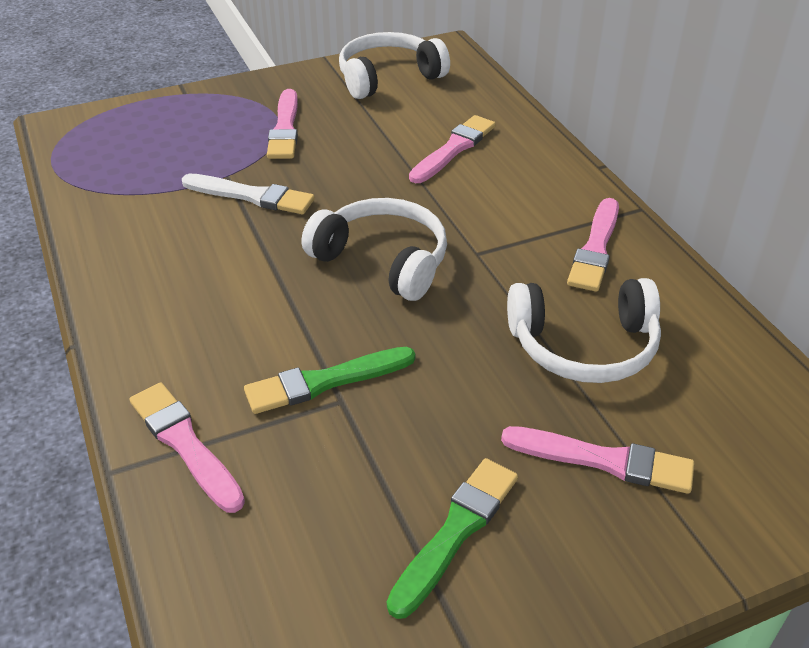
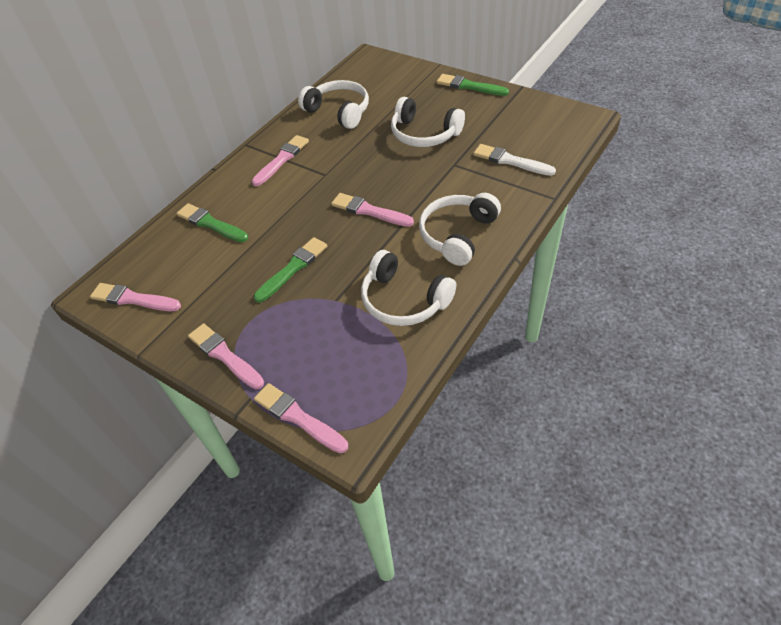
green brush: 2 -> 3
white headphones: 3 -> 4

